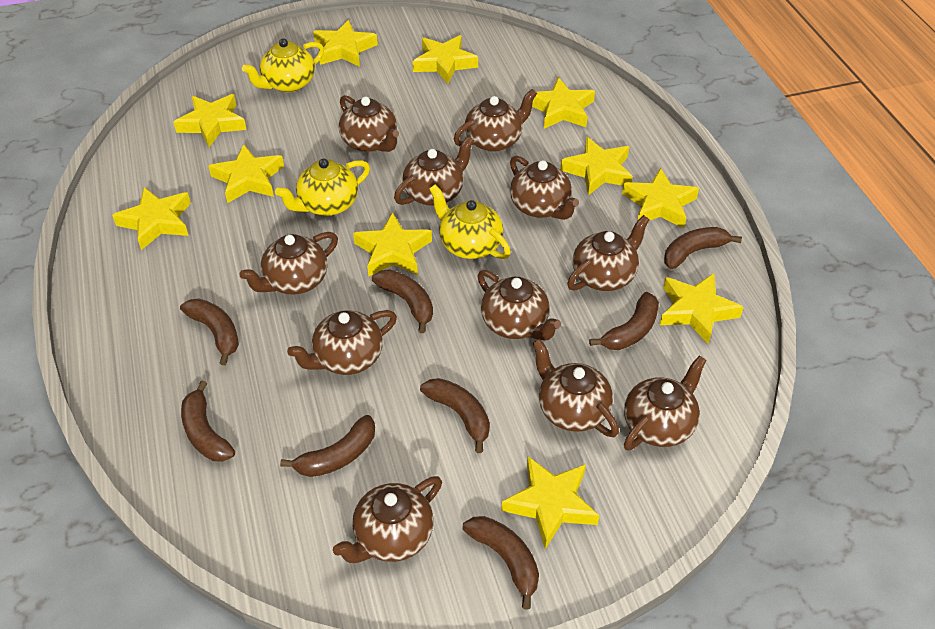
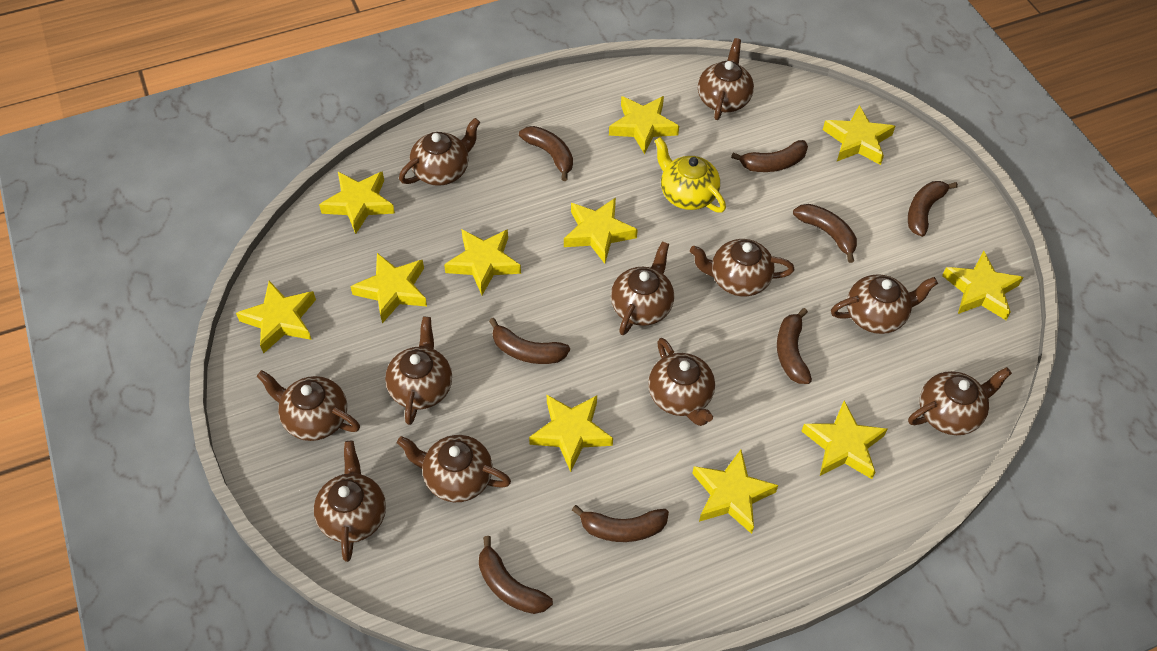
yellow teapot: 3 -> 1

